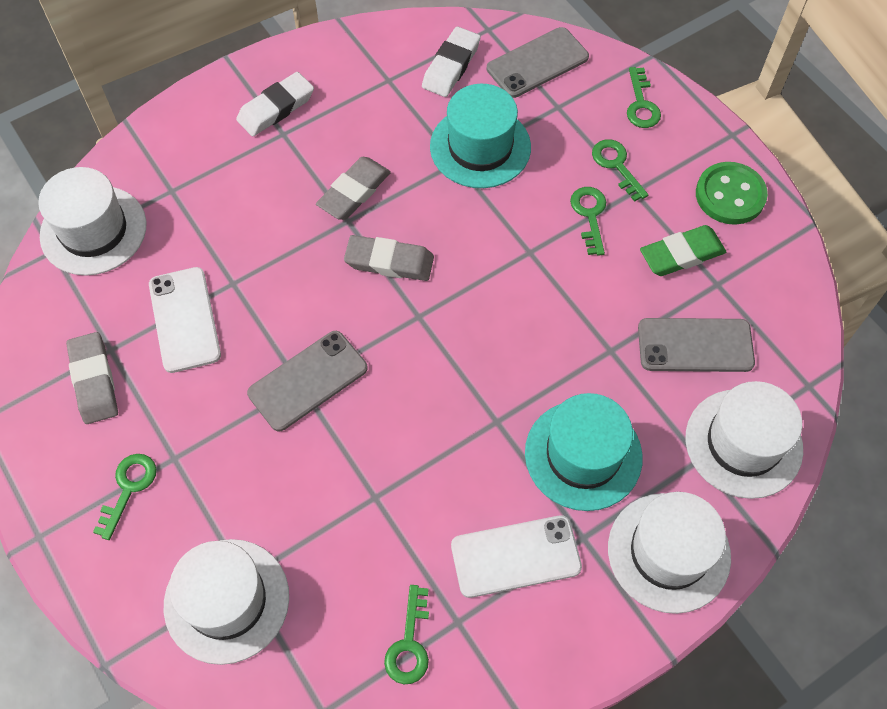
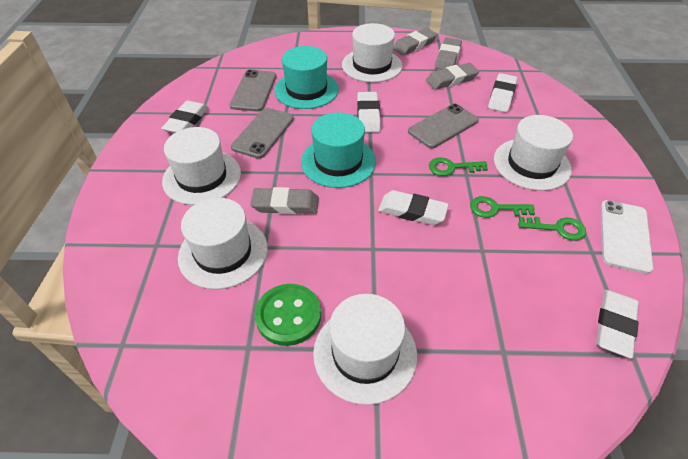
green eraser: 1 -> 0
green key: 5 -> 3
grey eraser: 3 -> 4
white eraser: 2 -> 5
white hat: 4 -> 5
white phone: 2 -> 1

